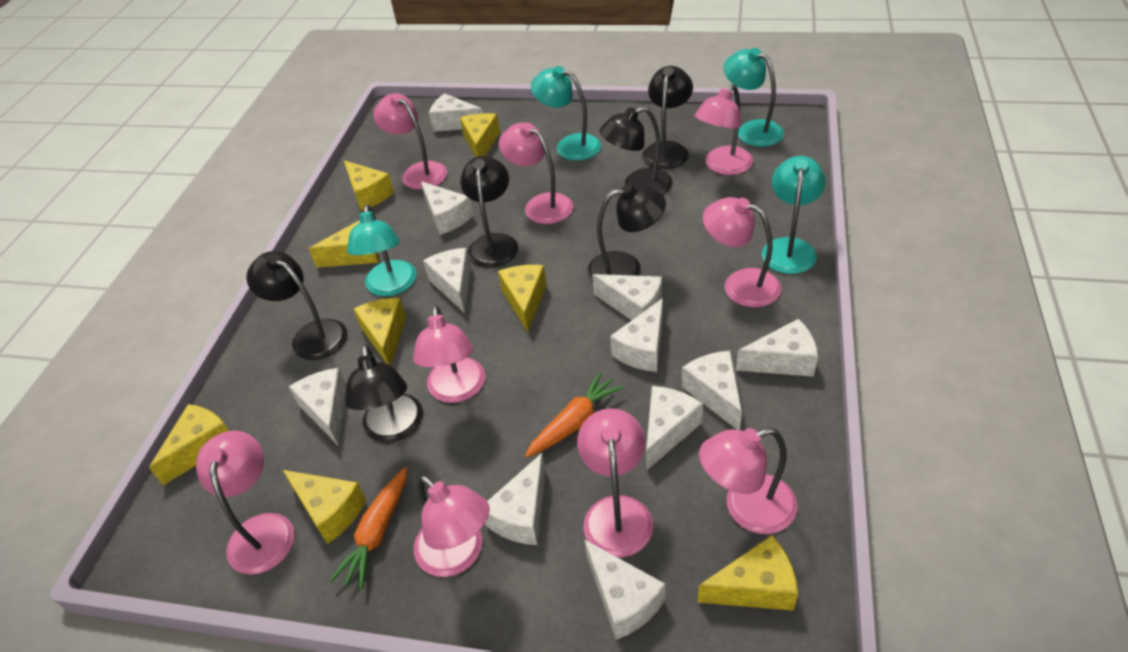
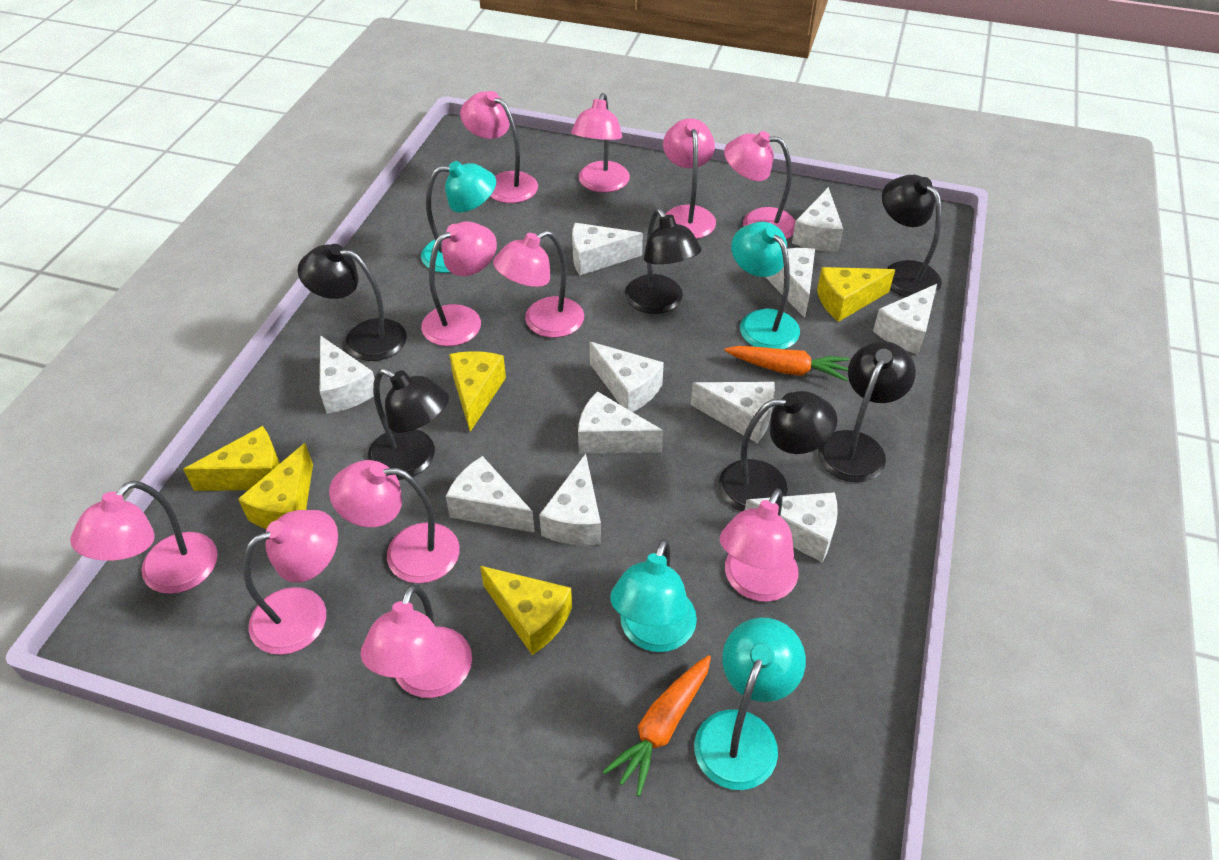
pink lamp: 9 -> 11
yellow cheese: 8 -> 5

